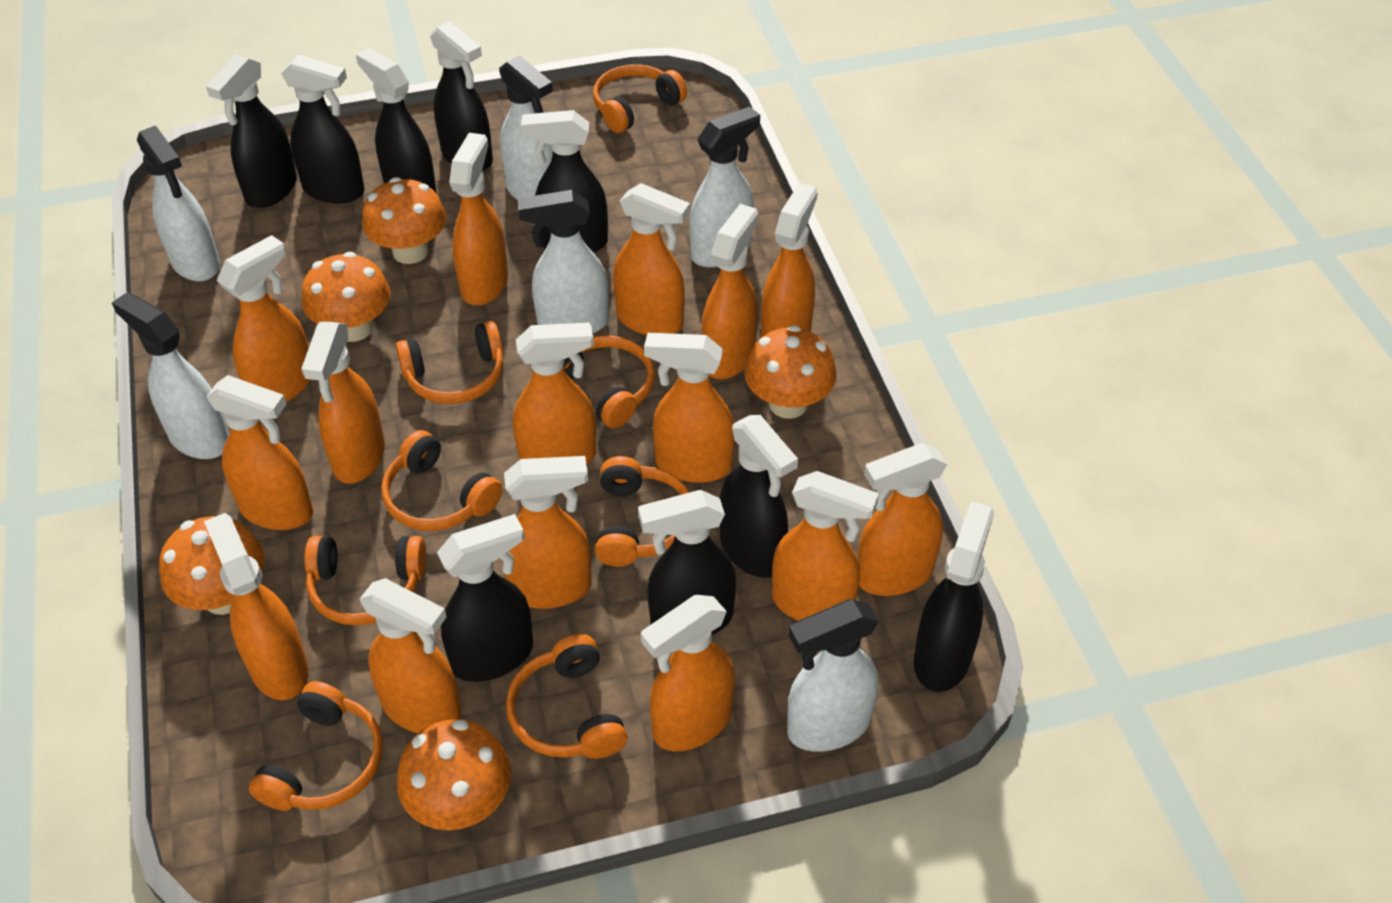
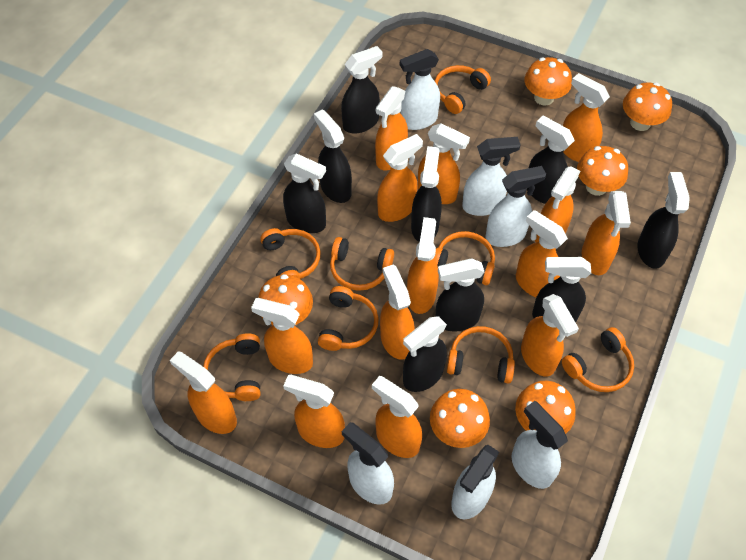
orange mushroom: 5 -> 6
orange spray bottle: 15 -> 14

